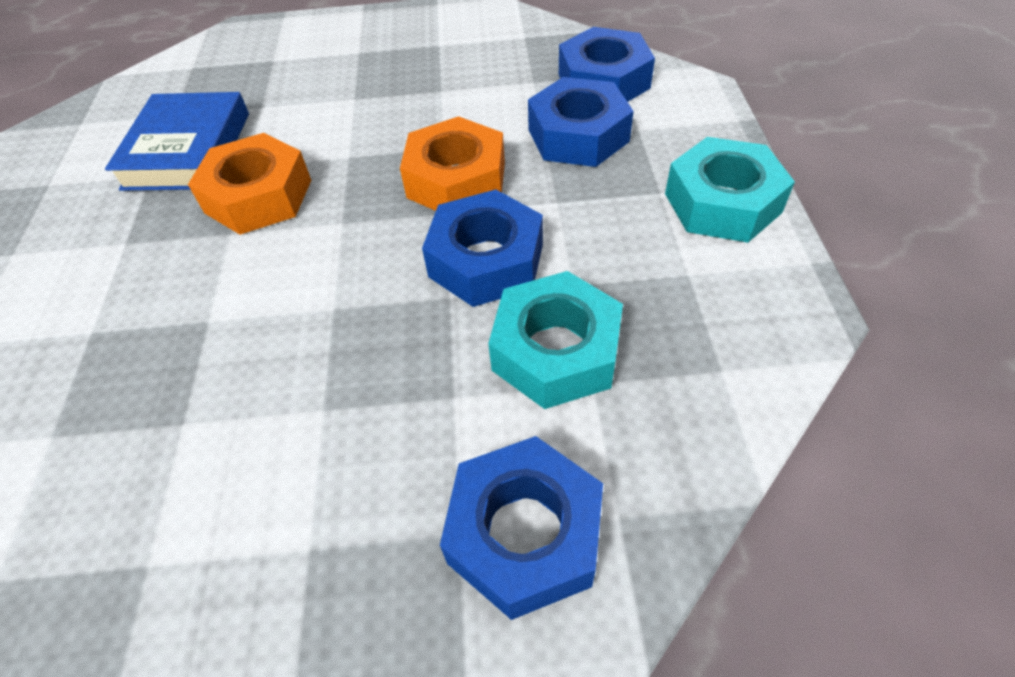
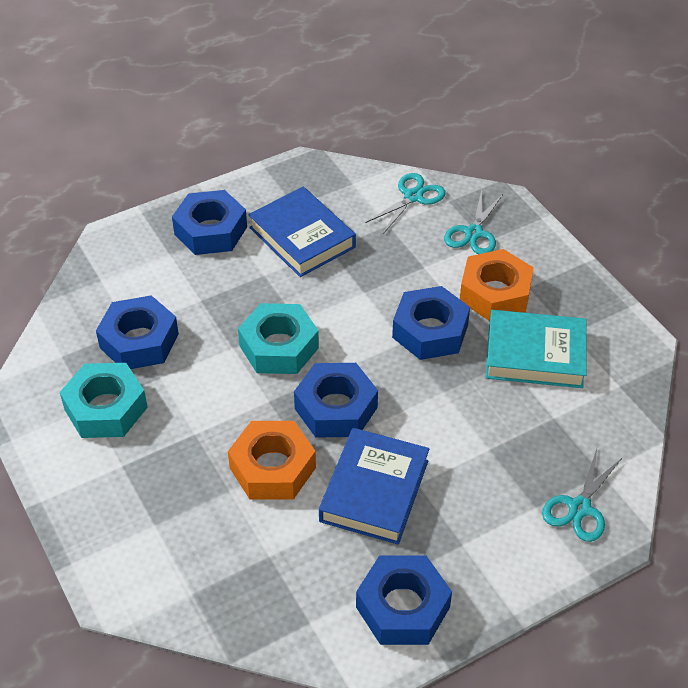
blue book: 1 -> 2
blue nut: 4 -> 5
turquoise book: 0 -> 1
turquoise scissors: 0 -> 3

